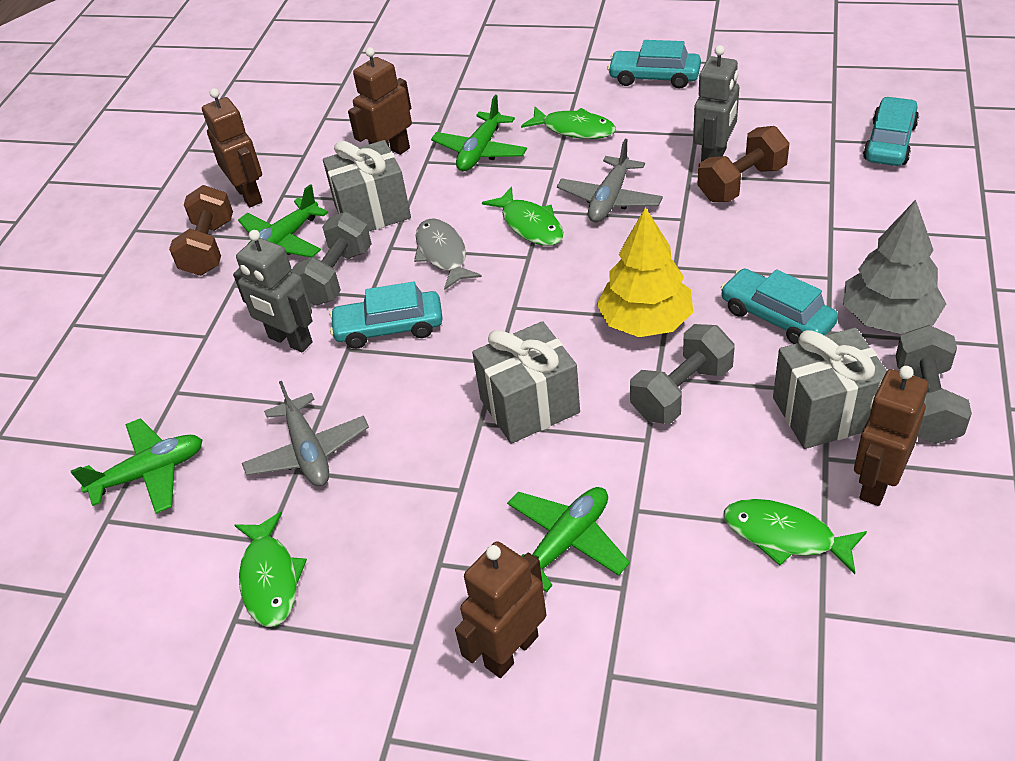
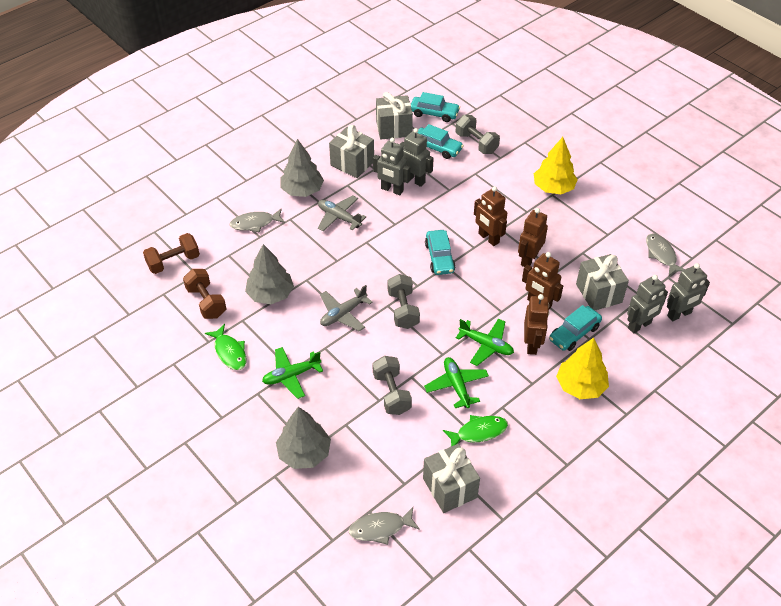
green fish: 4 -> 2
green plane: 4 -> 3
grey fish: 1 -> 3
grey gift: 3 -> 4
grey robot: 2 -> 4
grey tree: 1 -> 3
yellow tree: 1 -> 2

